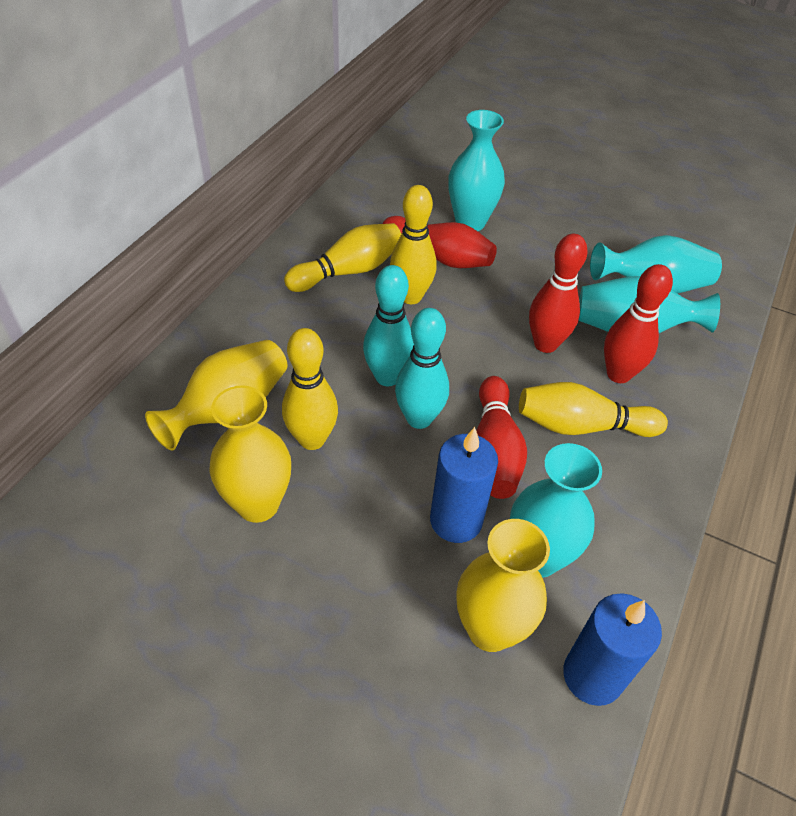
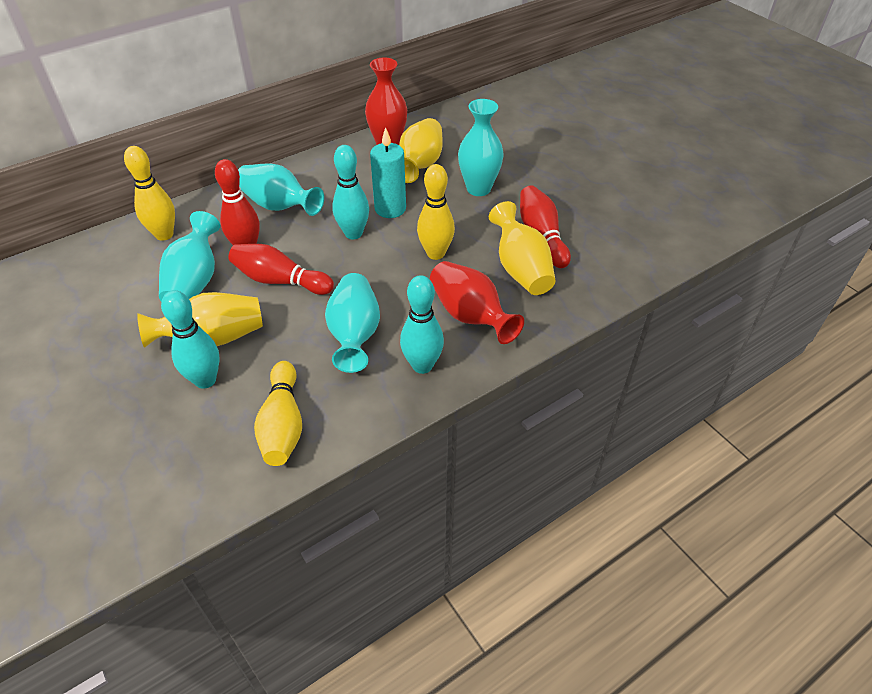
blue candle: 2 -> 0
red bowling pin: 4 -> 3
red vase: 0 -> 2
turquoise bowling pin: 2 -> 3
turquoise candle: 0 -> 1
yellow bowling pin: 4 -> 3

